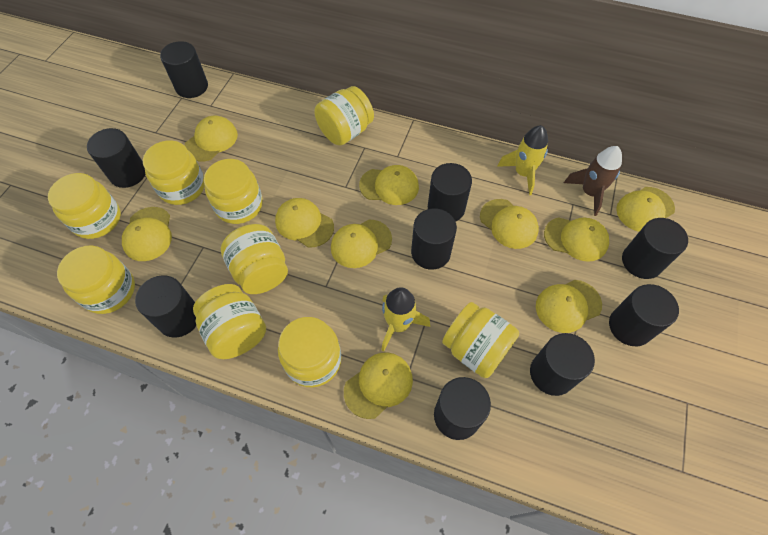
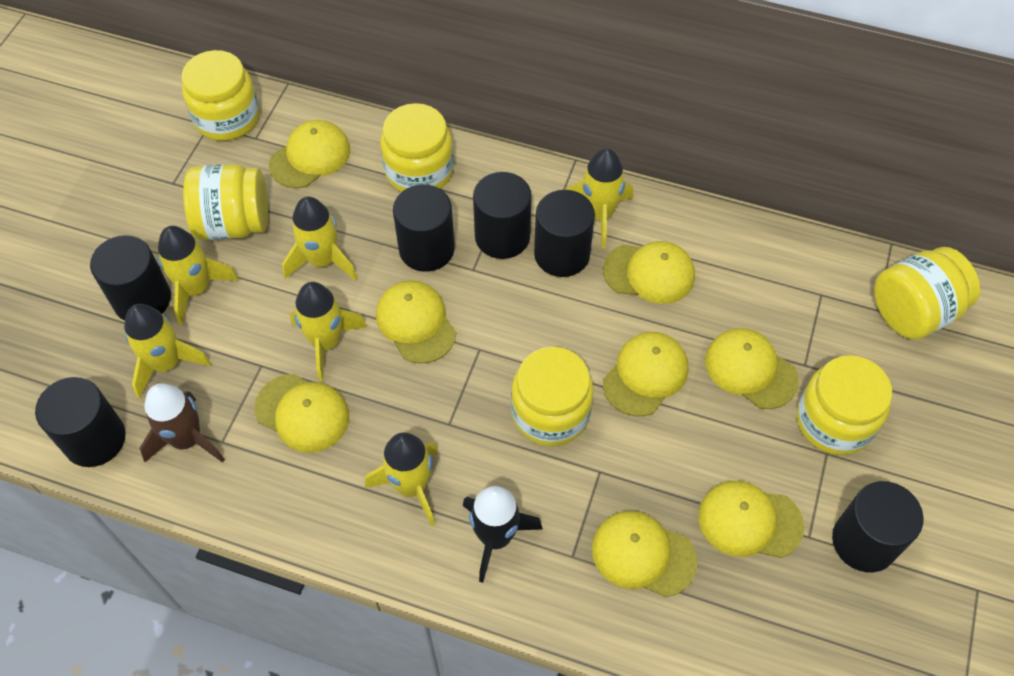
black cylinder: 9 -> 6
black rocket: 0 -> 1
yellow cap: 10 -> 8
yellow jar: 9 -> 6
yellow rocket: 2 -> 6

